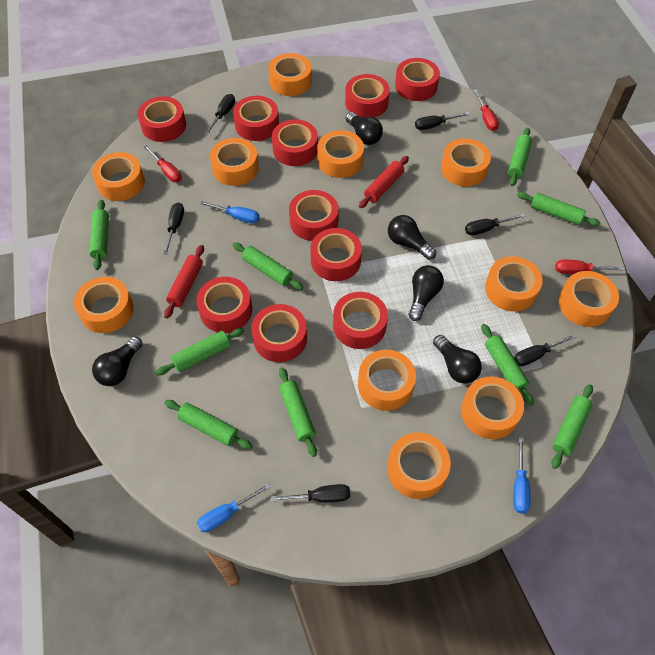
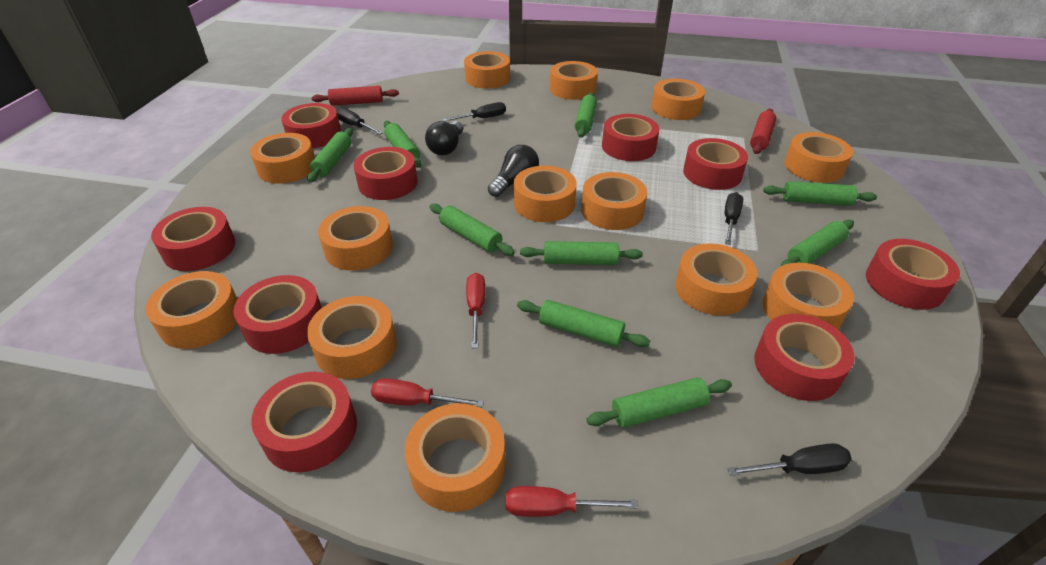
black light bulb: 5 -> 2
black screwdriver: 6 -> 4
blue screwdriver: 3 -> 0
orange tape: 11 -> 13
red tape: 10 -> 9

